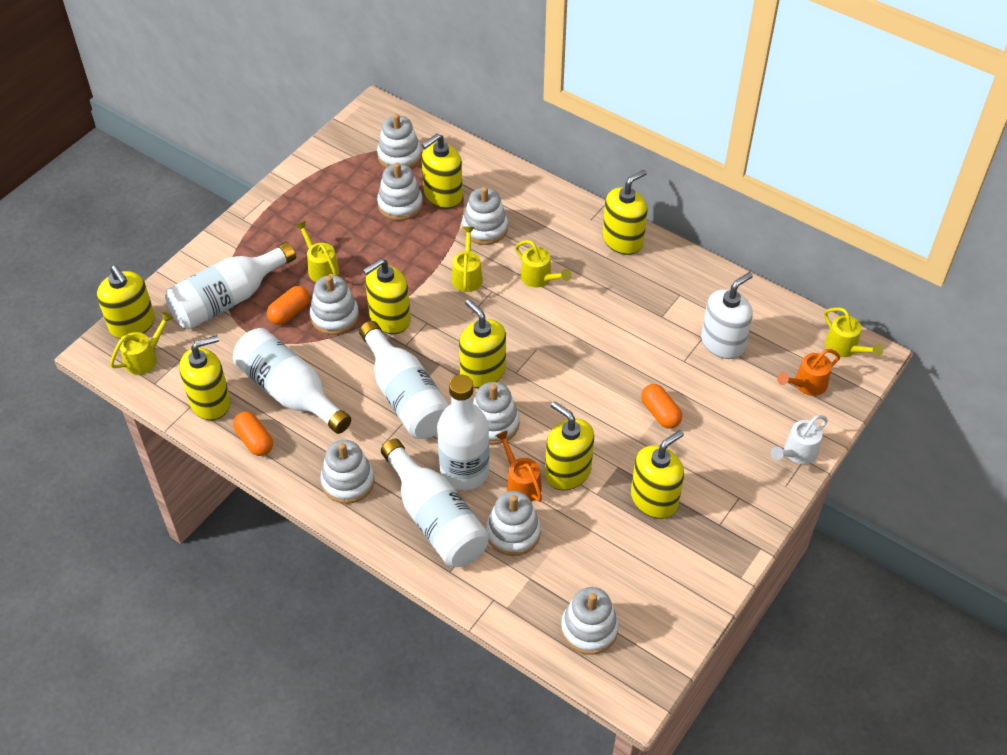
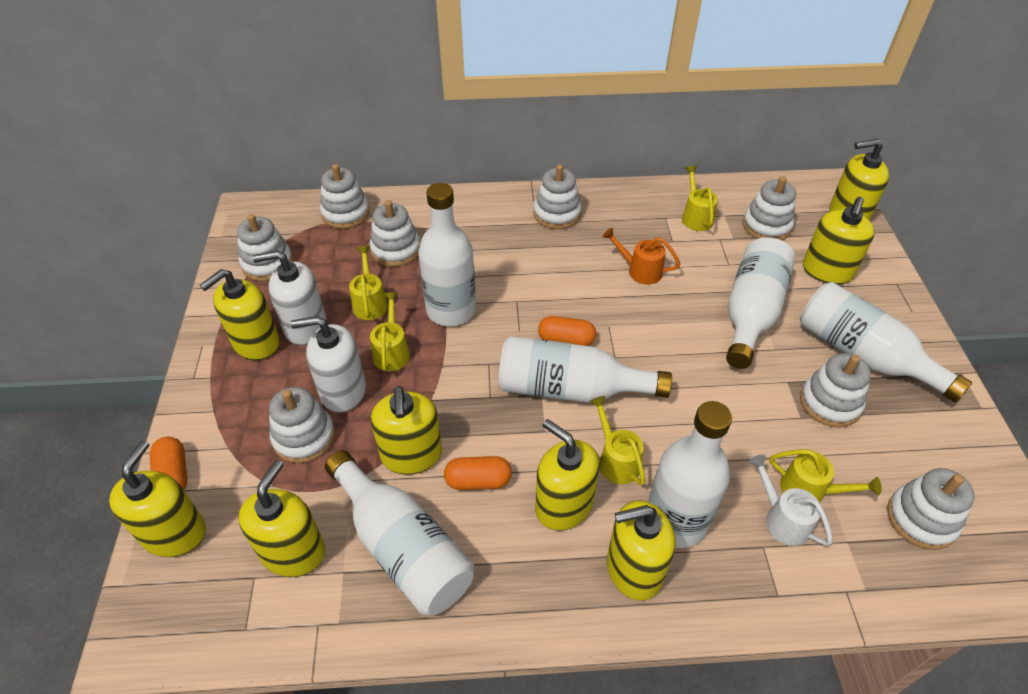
orange watering can: 2 -> 1
white bottle: 5 -> 6
white soap dispenser: 1 -> 2

